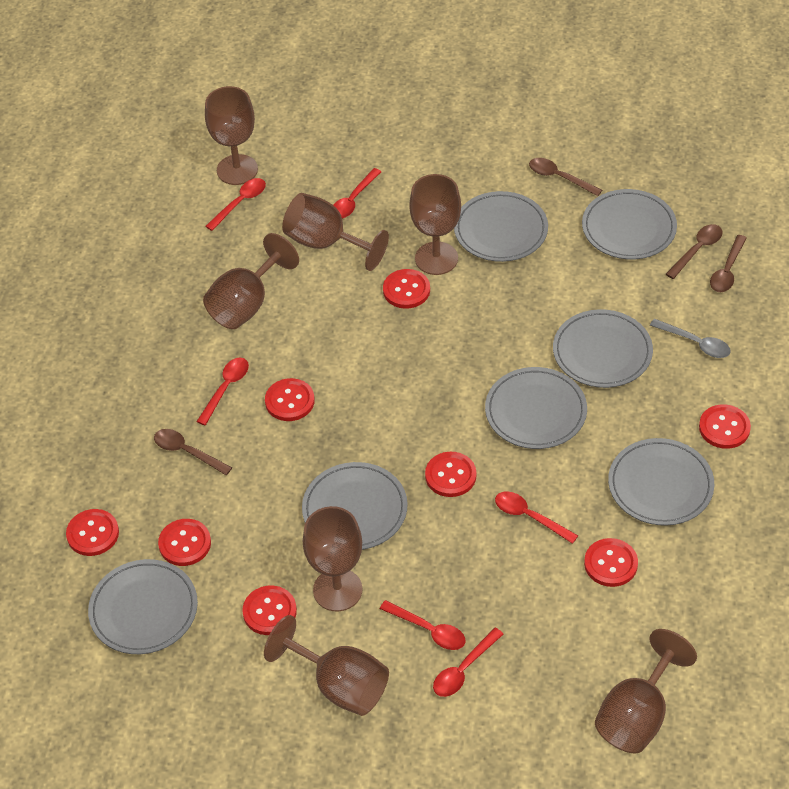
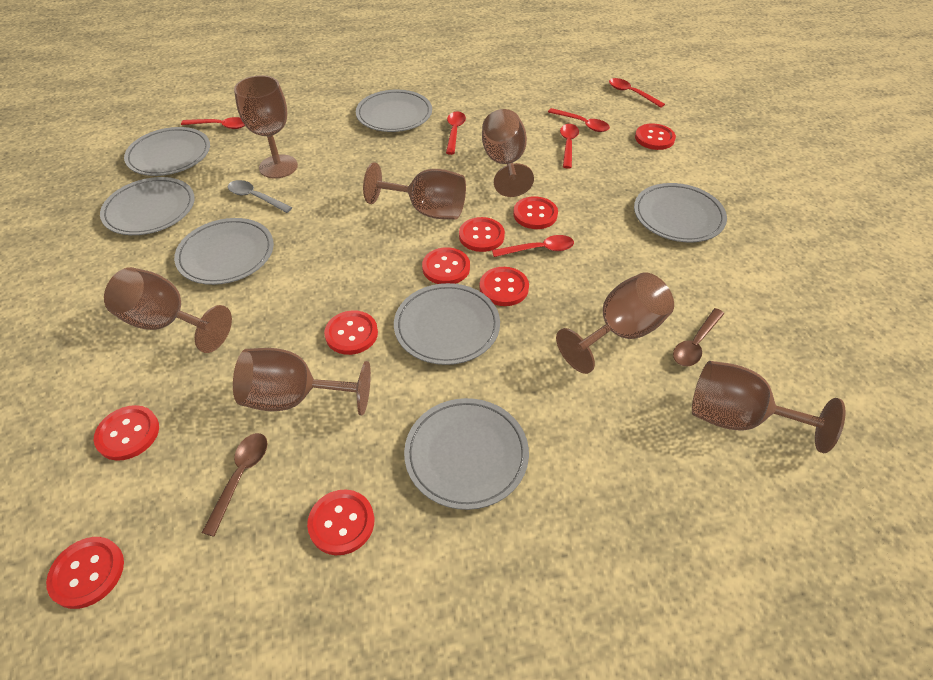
brown spoon: 4 -> 2
red button: 8 -> 9

